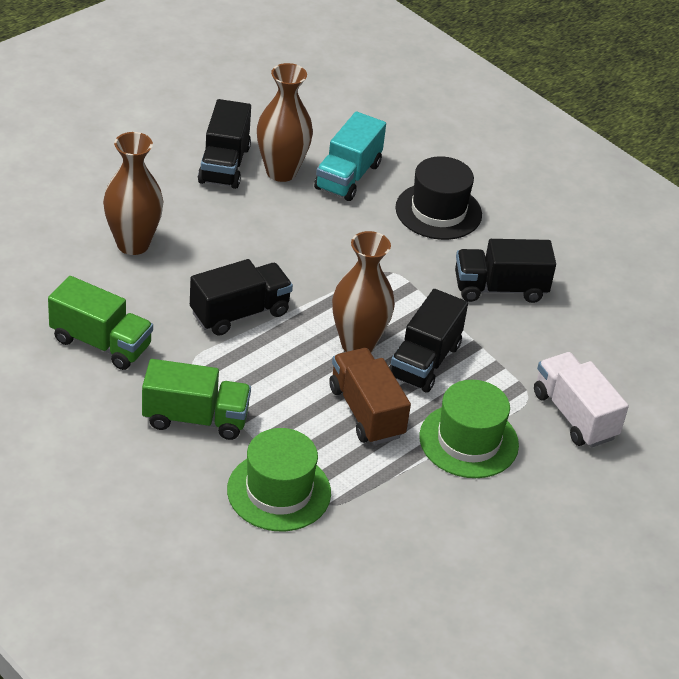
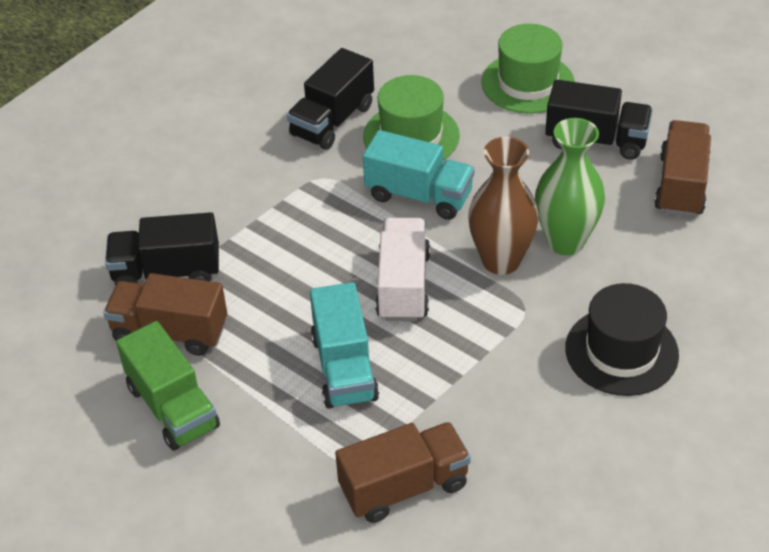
black truck: 4 -> 3
brown truck: 1 -> 3
brown vase: 3 -> 1
green truck: 2 -> 1
green vase: 0 -> 1
turquoise truck: 1 -> 2

